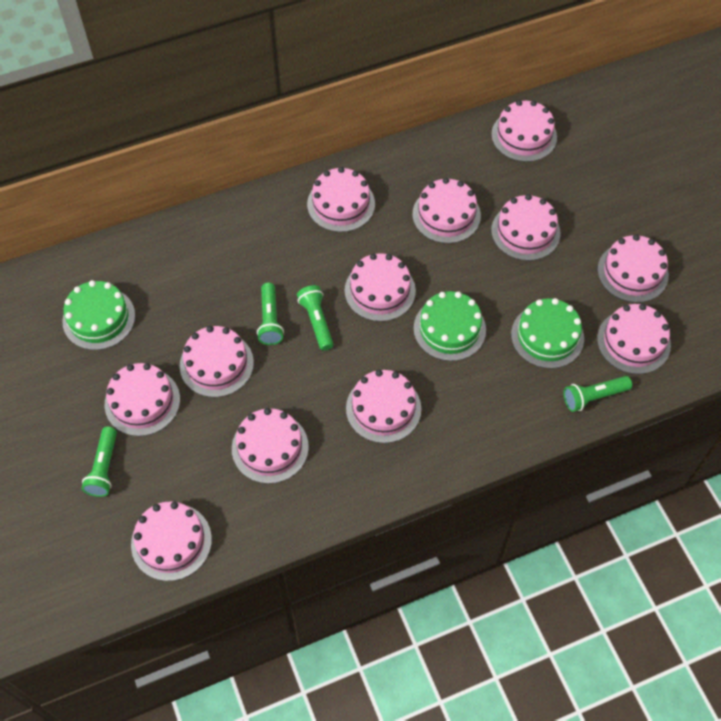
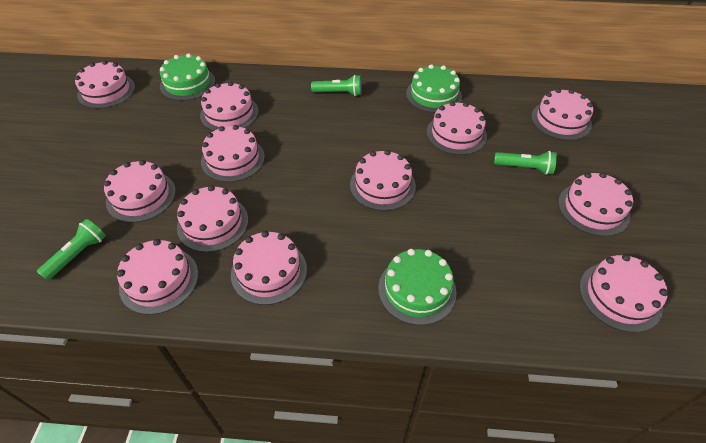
green flashlight: 4 -> 3

